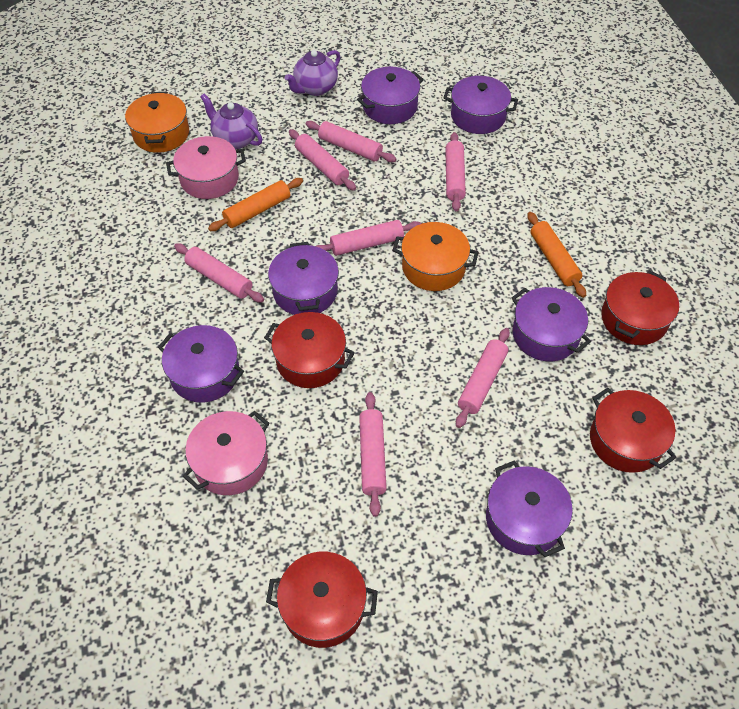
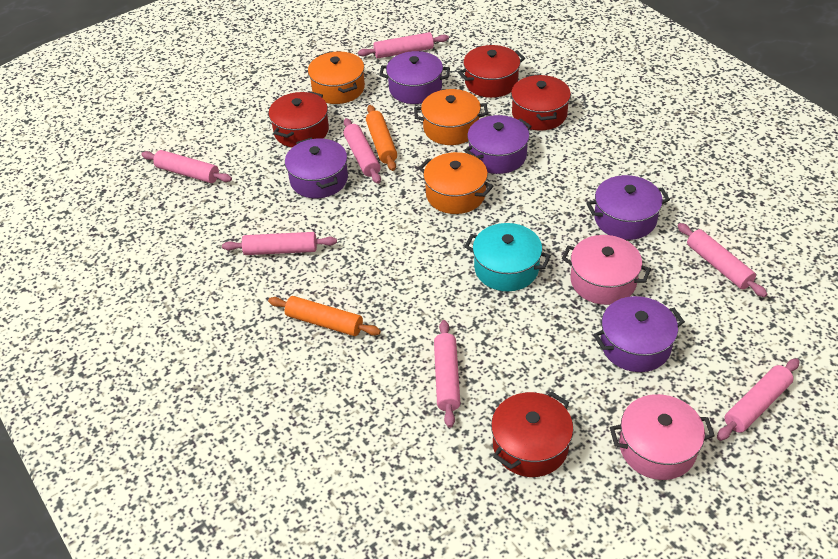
orange pot: 2 -> 3
purple pot: 6 -> 5
purple teapot: 2 -> 0
turquoise pot: 0 -> 1

